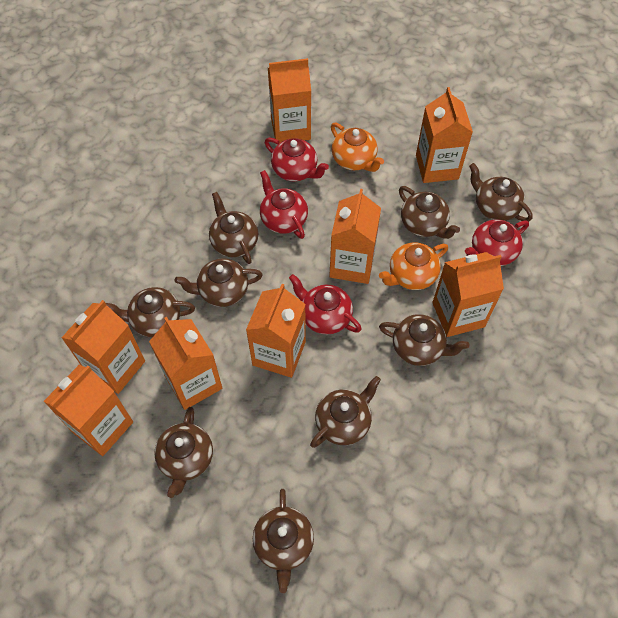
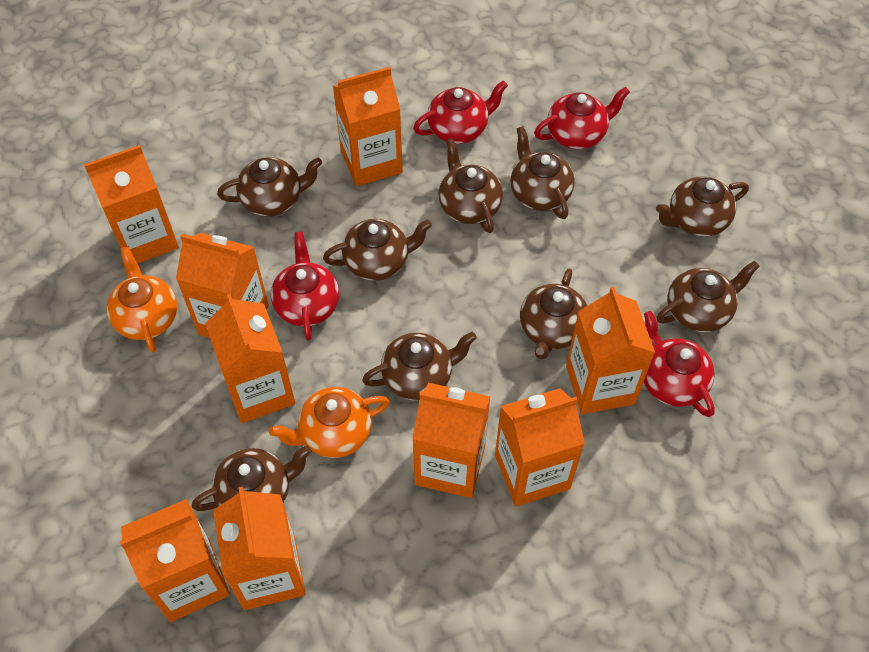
orange carton: 8 -> 9

